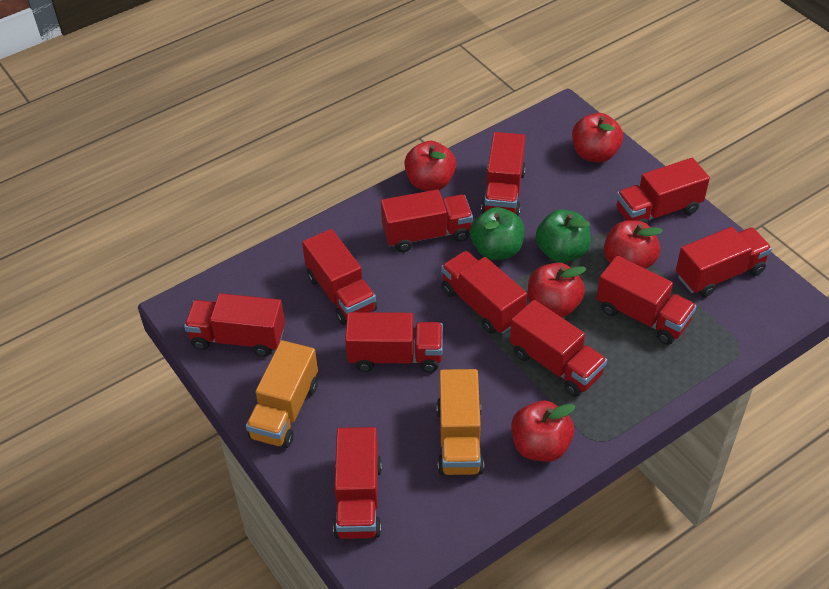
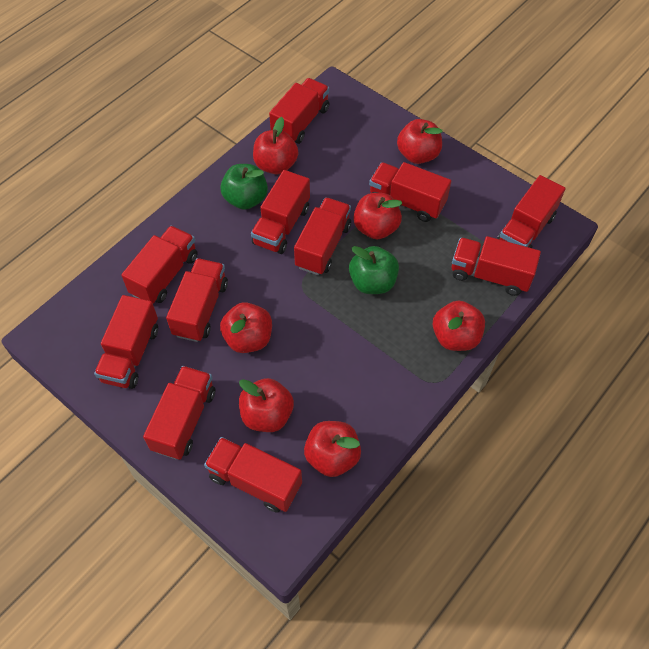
orange truck: 2 -> 0
red apple: 5 -> 7

